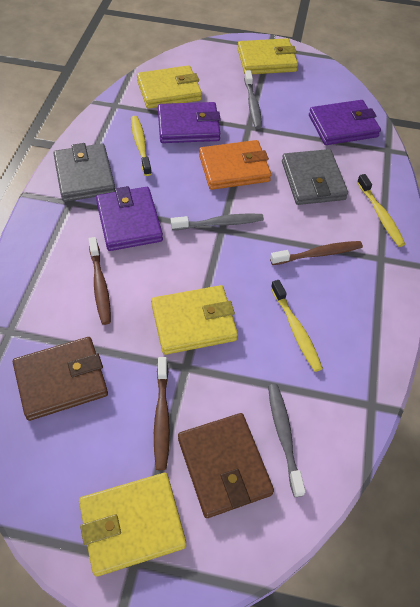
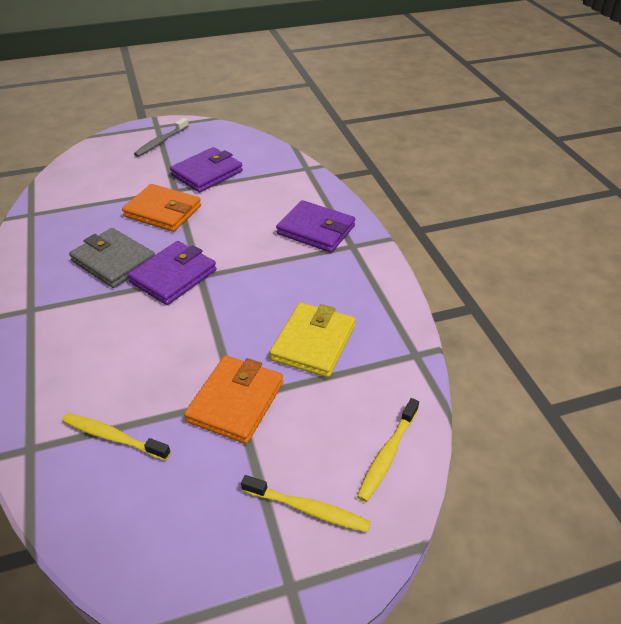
brown toothbrush: 3 -> 0
brown wallet: 2 -> 0
grey toothbrush: 3 -> 1
grey wallet: 2 -> 1
orange wallet: 1 -> 2
yellow wallet: 4 -> 1

